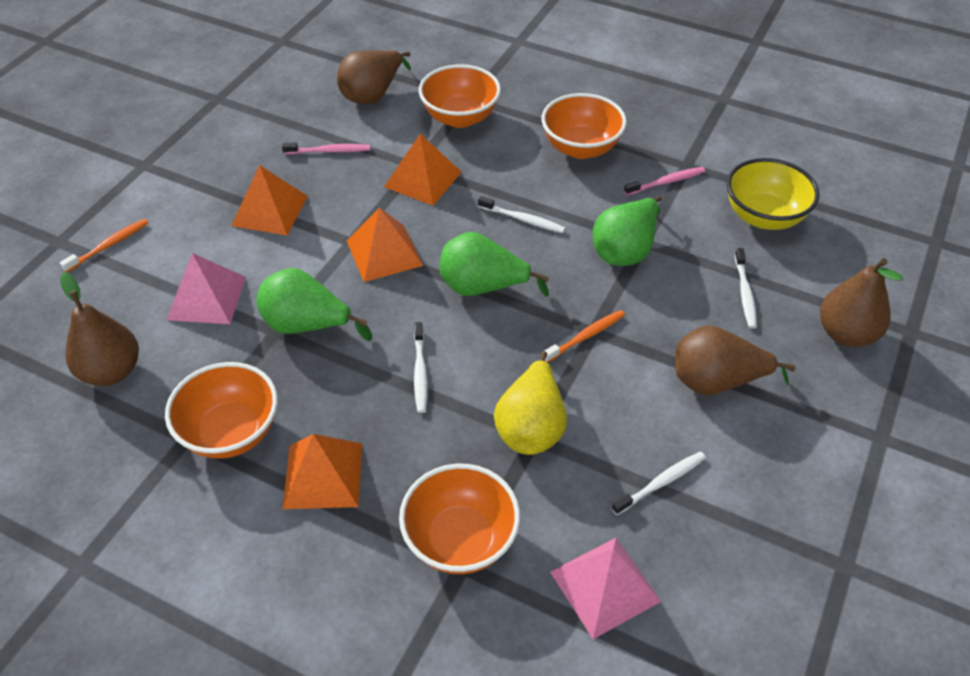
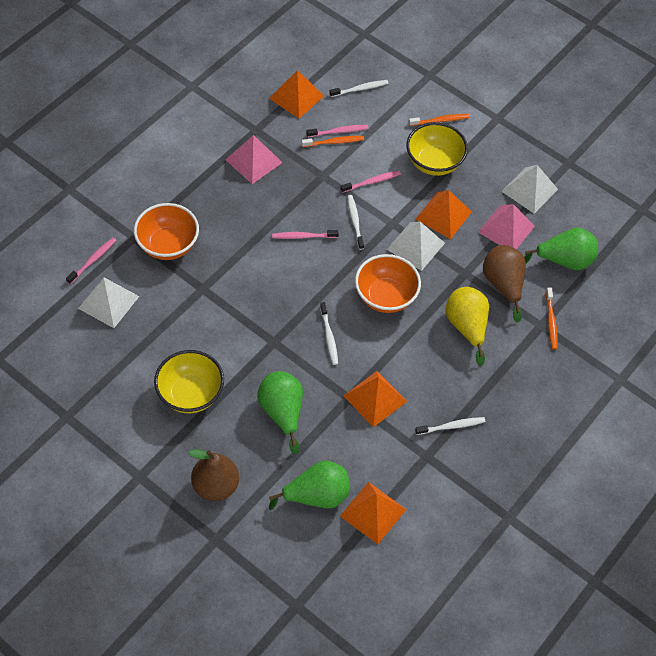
brown pear: 4 -> 2
orange bowl: 4 -> 2
orange toothbrush: 2 -> 3
pink toothbrush: 2 -> 4
white pyramid: 0 -> 3
yellow bowl: 1 -> 2

